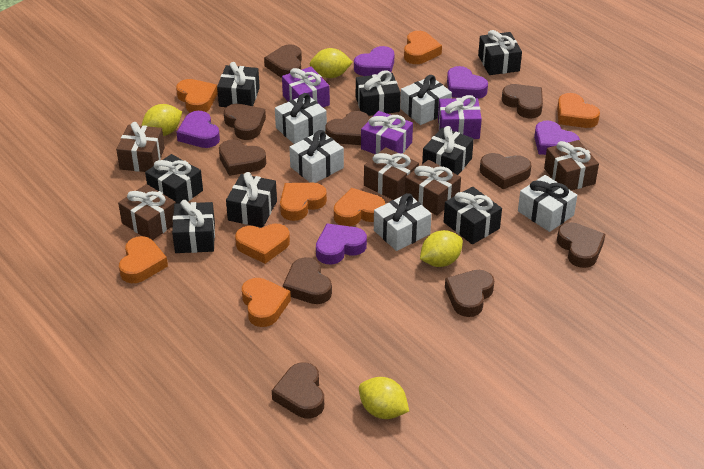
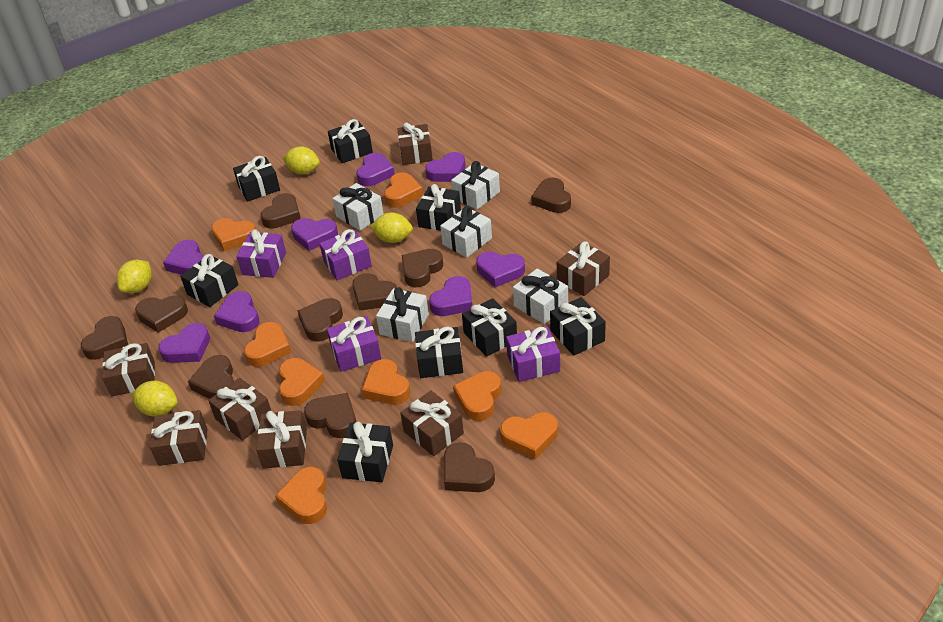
brown gift: 5 -> 7
purple gift: 3 -> 4
purple heart: 5 -> 8

